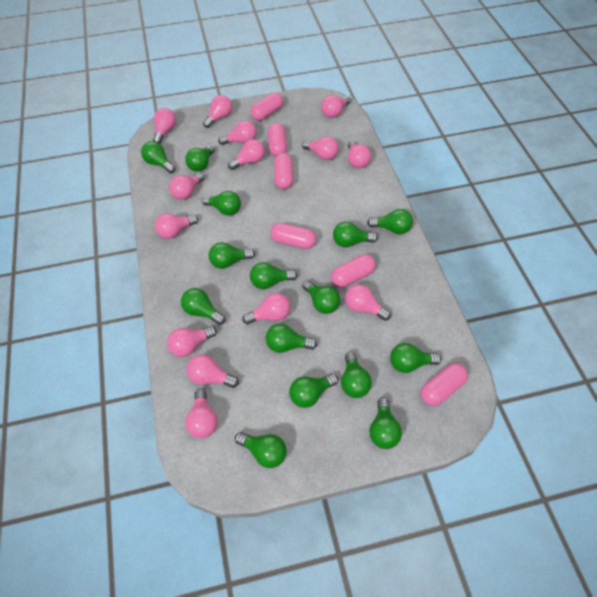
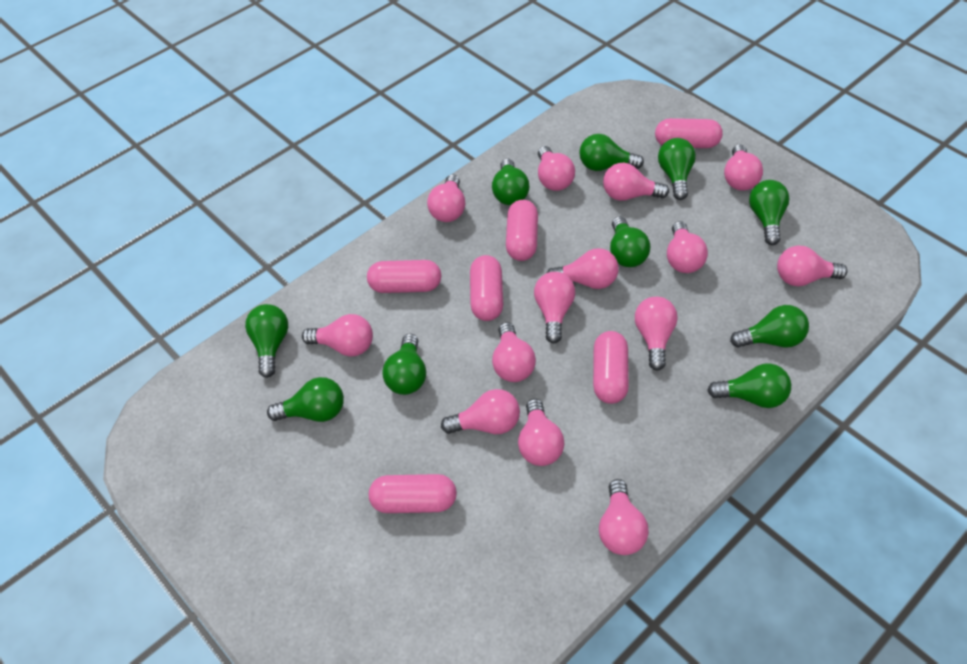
green light bulb: 15 -> 10

